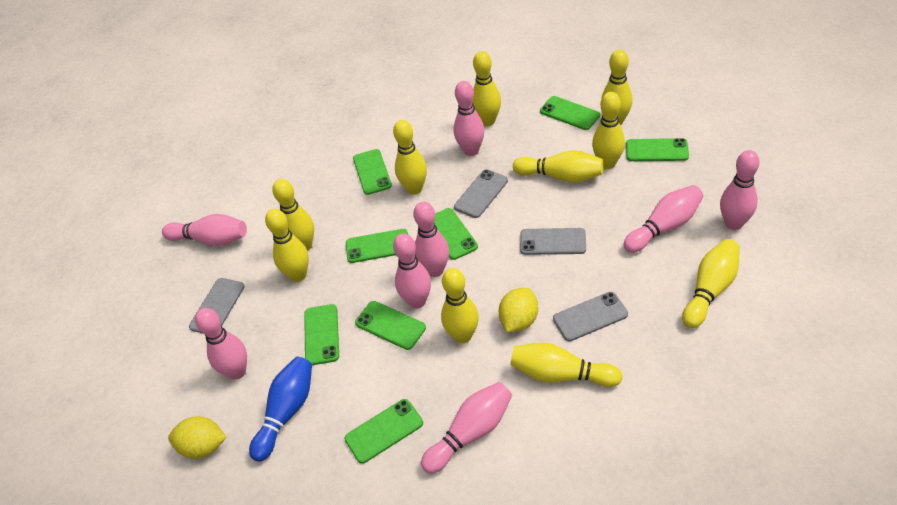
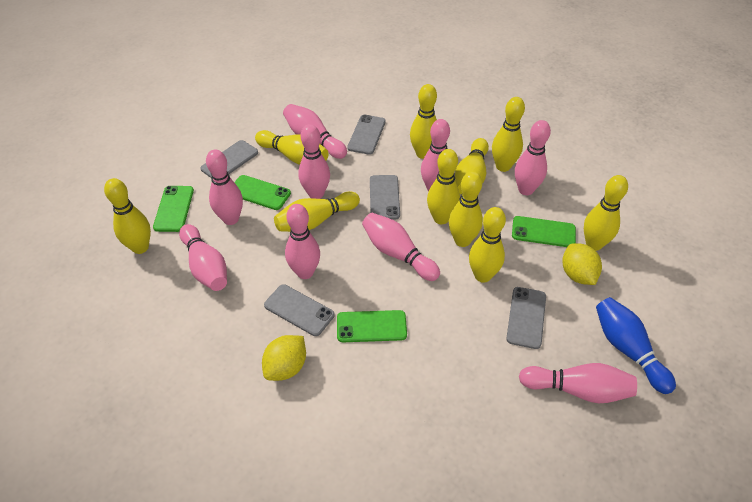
green phone: 8 -> 4
grey phone: 4 -> 5
pink bowling pin: 8 -> 9

